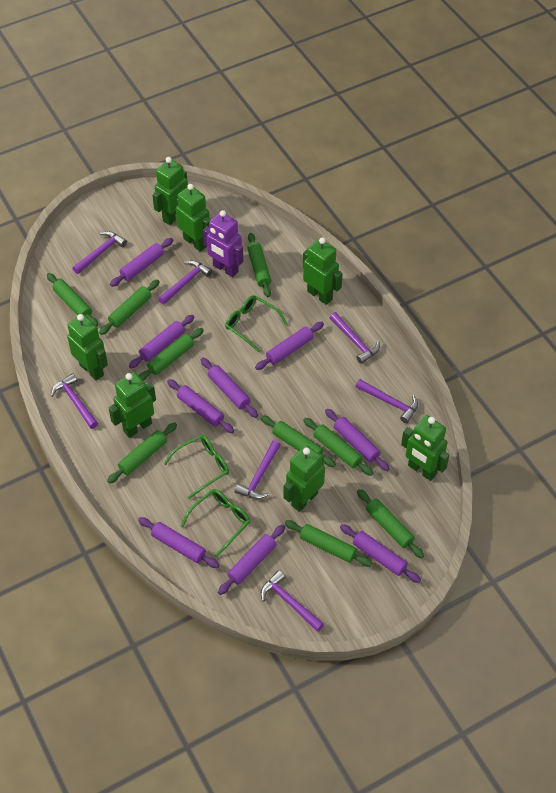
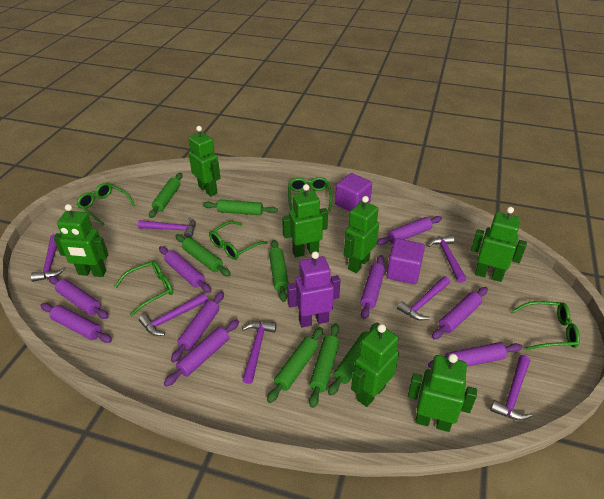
green glasses: 3 -> 5
green rolling pin: 9 -> 7
purple cube: 0 -> 2

